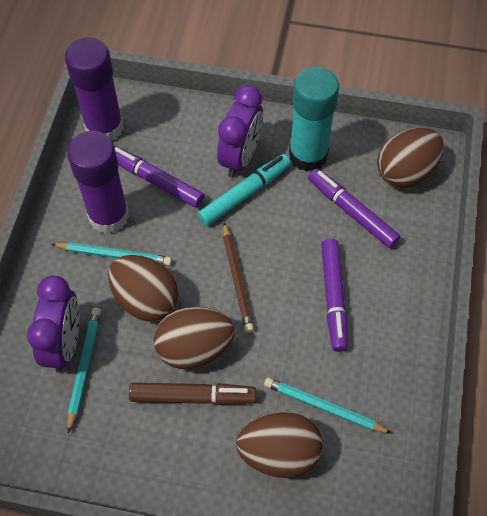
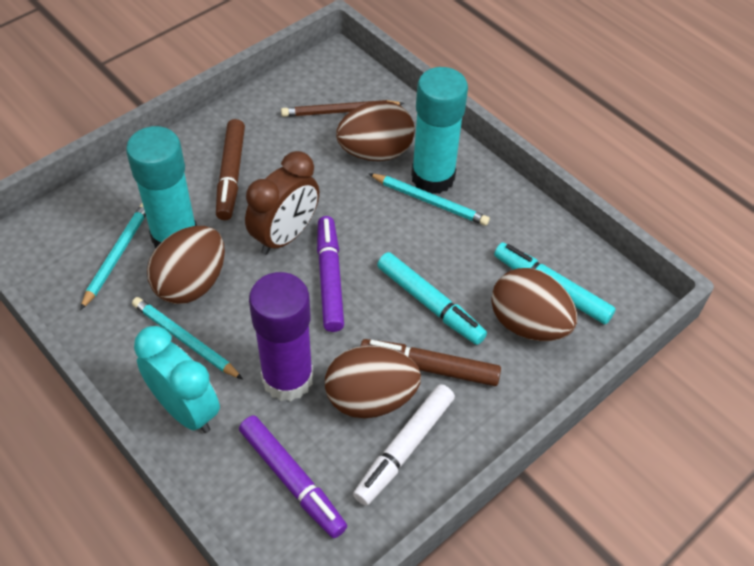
brown clock: 0 -> 1
brown marker: 1 -> 2
purple clock: 2 -> 0
purple glue stick: 2 -> 1
purple marker: 3 -> 2
turquoise clock: 0 -> 1
turquoise glue stick: 1 -> 2
turquoise marker: 1 -> 2
white marker: 0 -> 1

